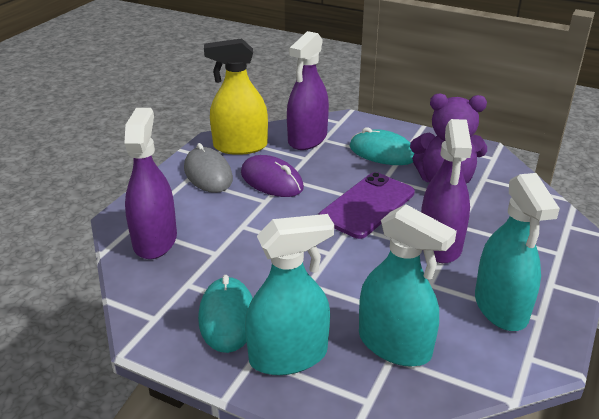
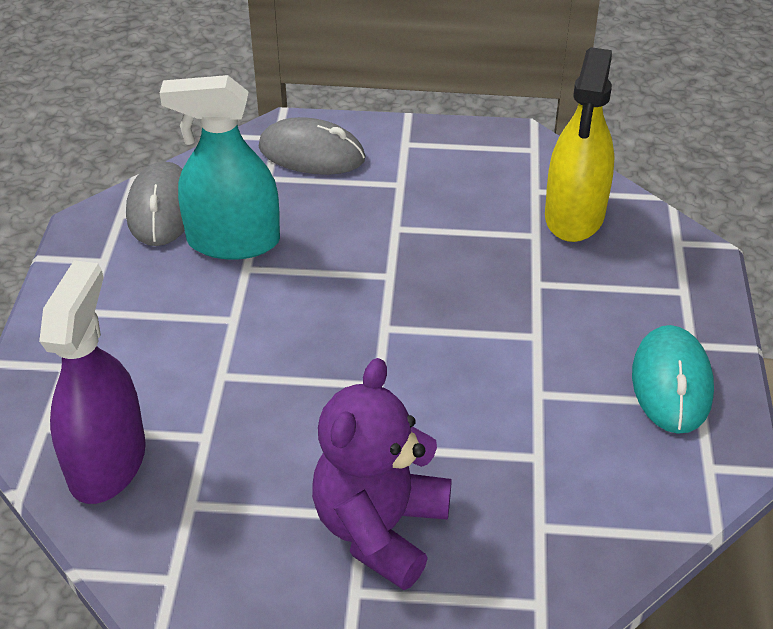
grey mouse: 1 -> 2
purple mouse: 1 -> 0
purple phone: 1 -> 0
purple spray bottle: 3 -> 1
turquoise mouse: 2 -> 1
turquoise spray bottle: 3 -> 1

